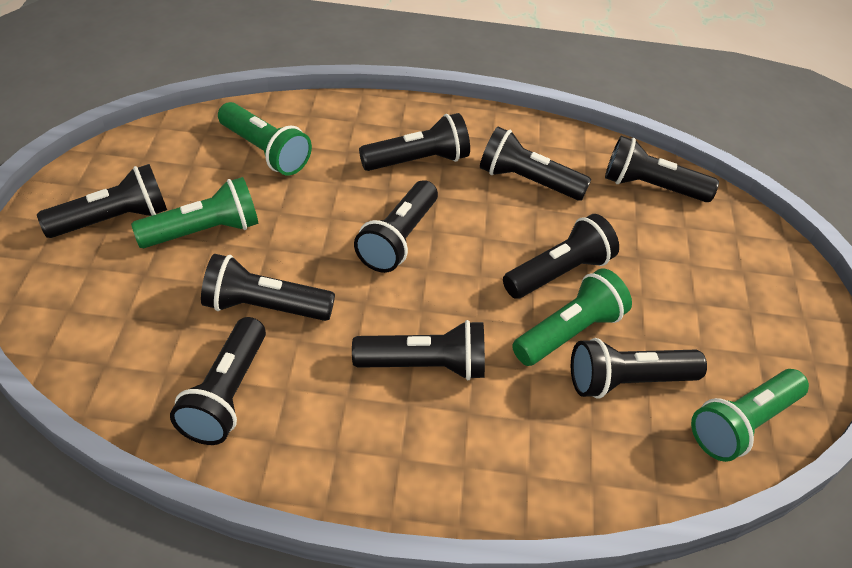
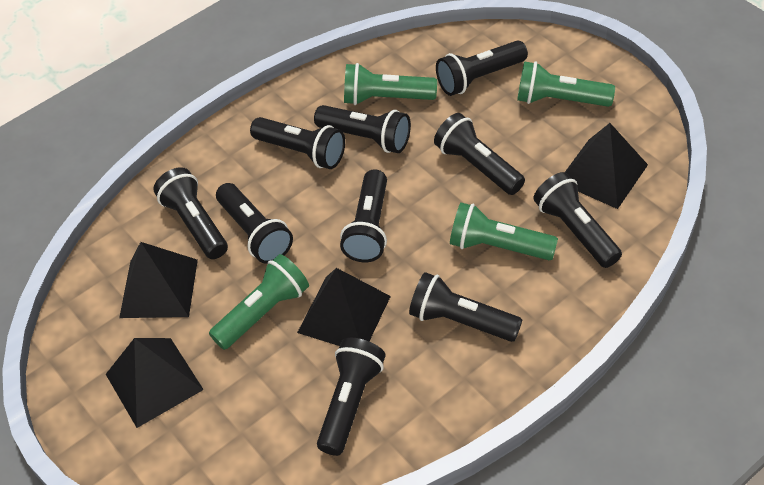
black pyramid: 0 -> 4

